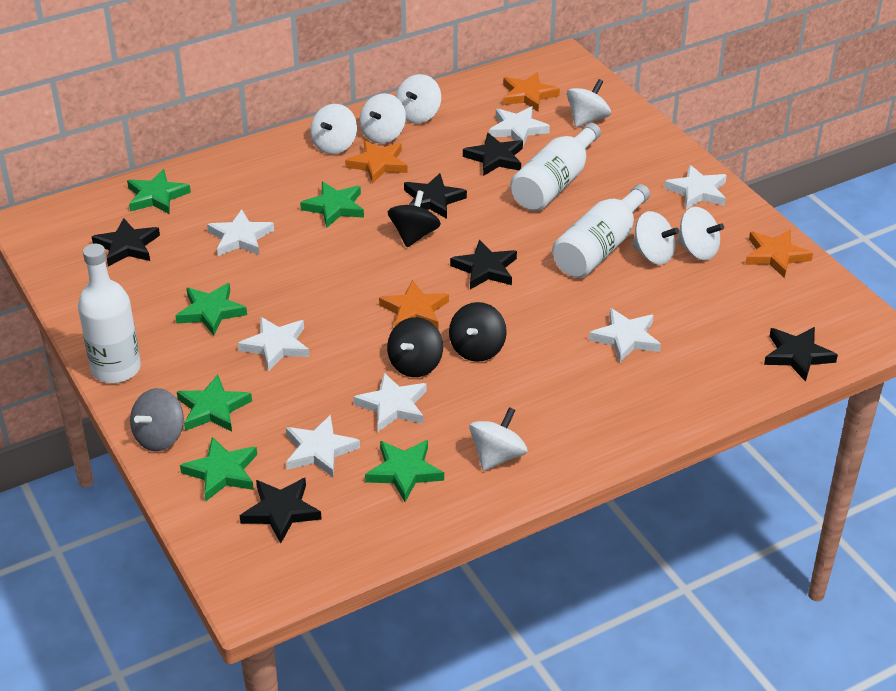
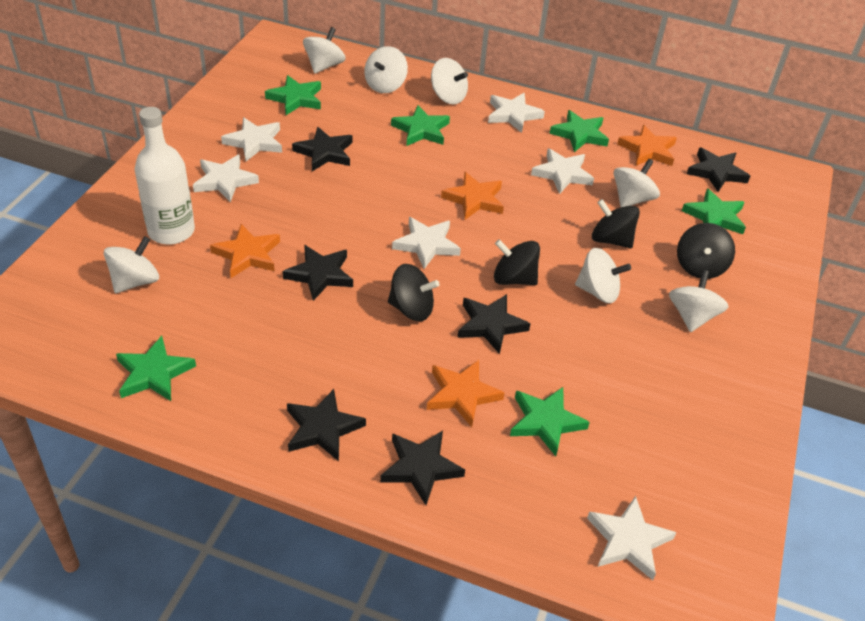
black spinning top: 3 -> 4
grey spinning top: 1 -> 0
white bottle: 3 -> 1
white star: 7 -> 6

